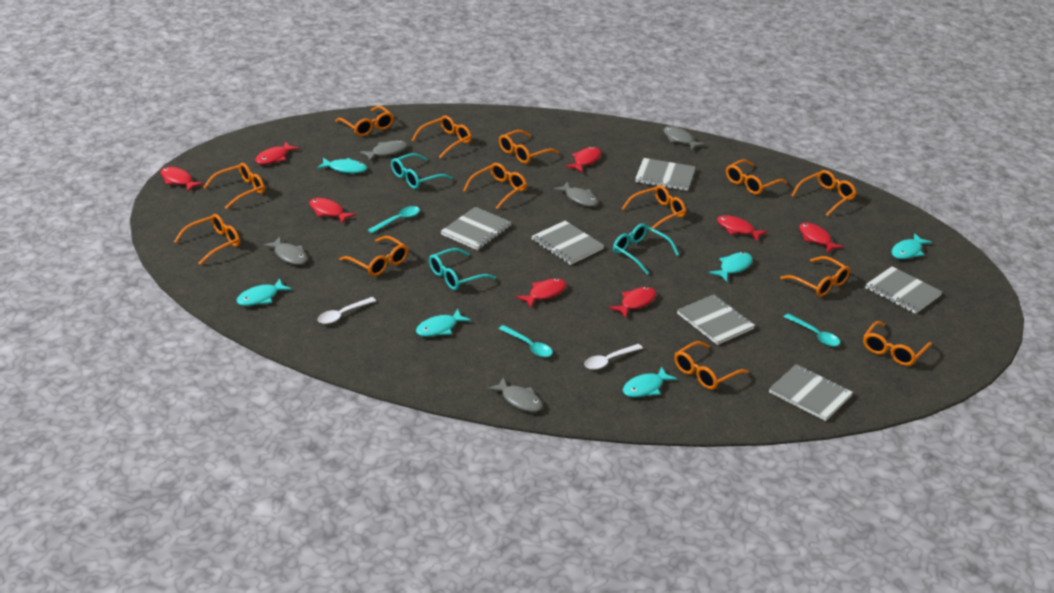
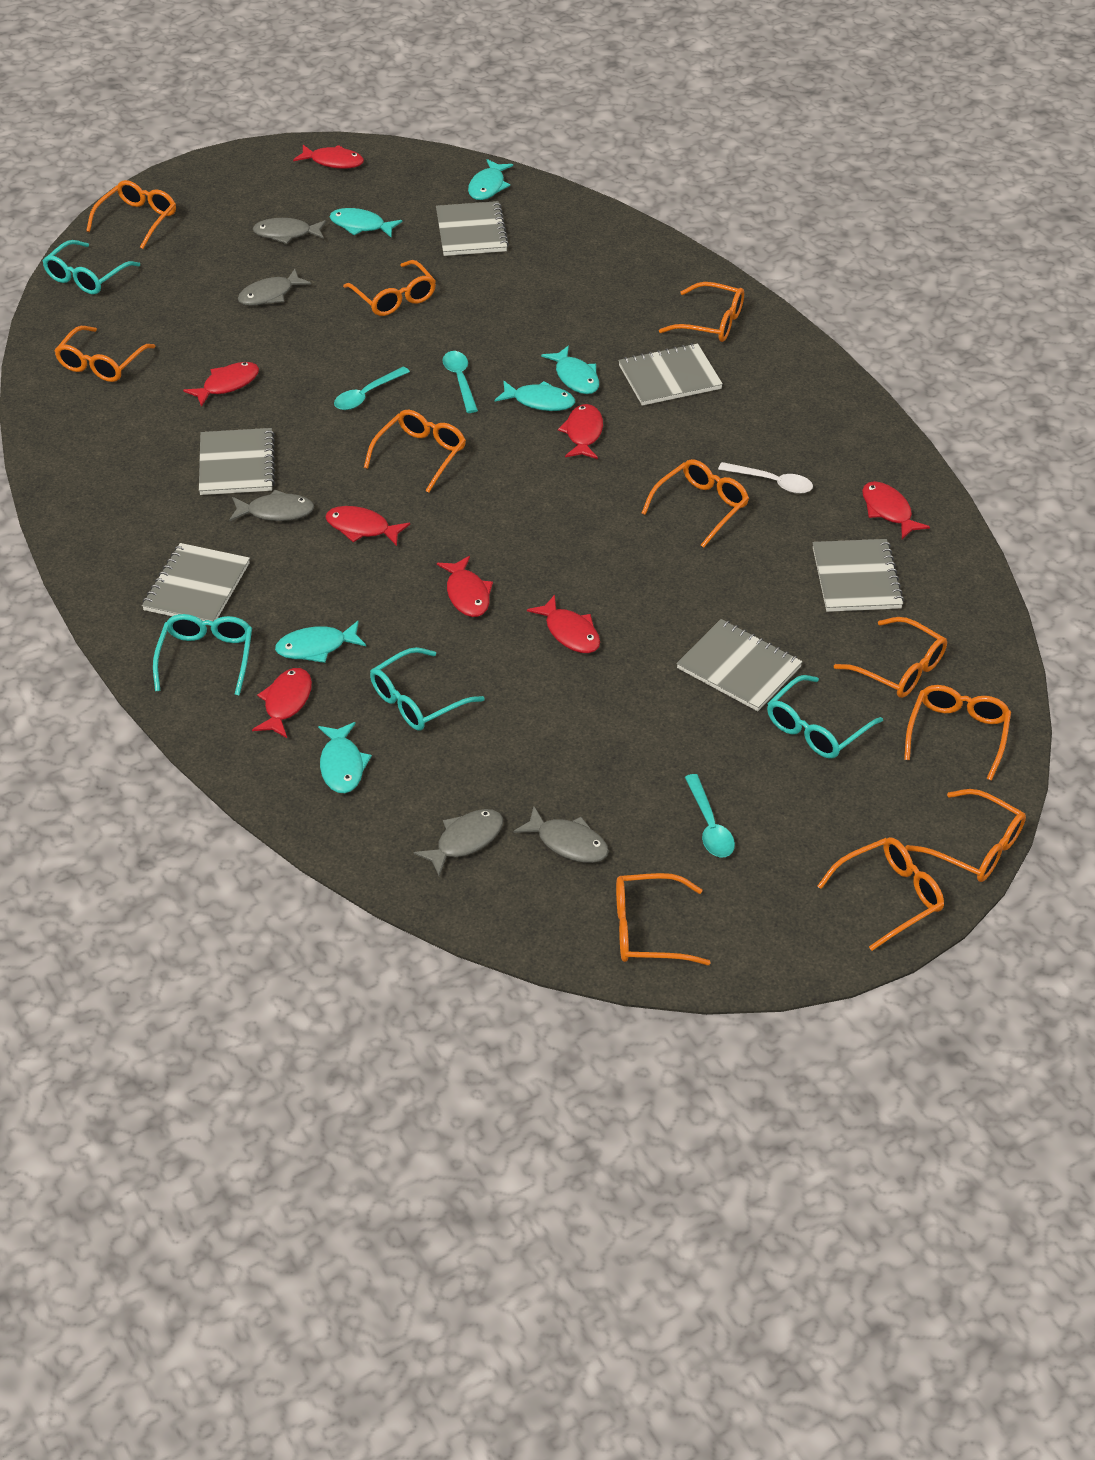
orange glasses: 13 -> 11
turquoise glasses: 3 -> 4
white spoon: 2 -> 1

